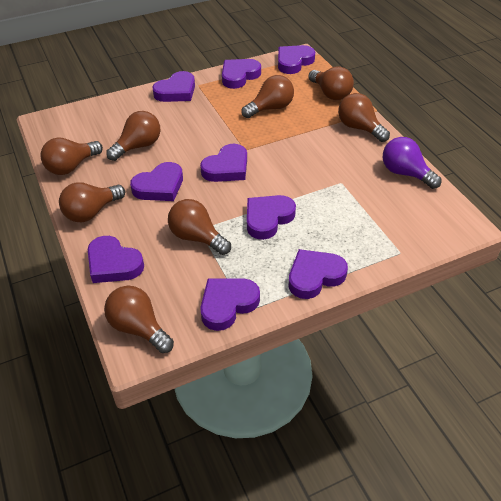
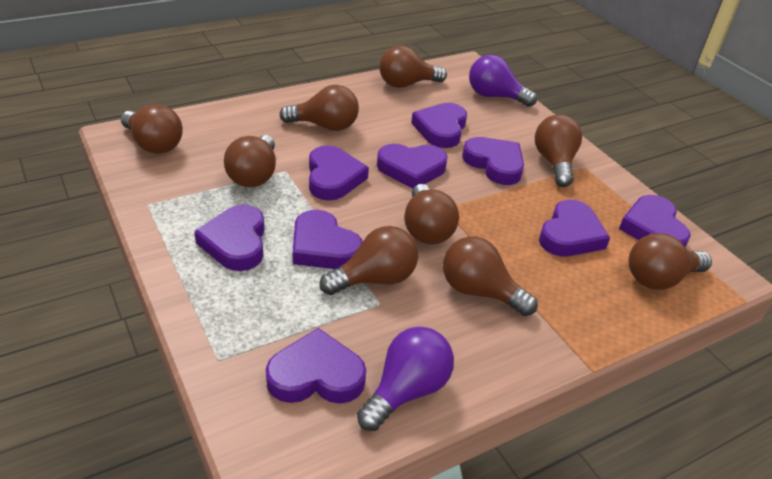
brown light bulb: 8 -> 9
purple light bulb: 1 -> 2

